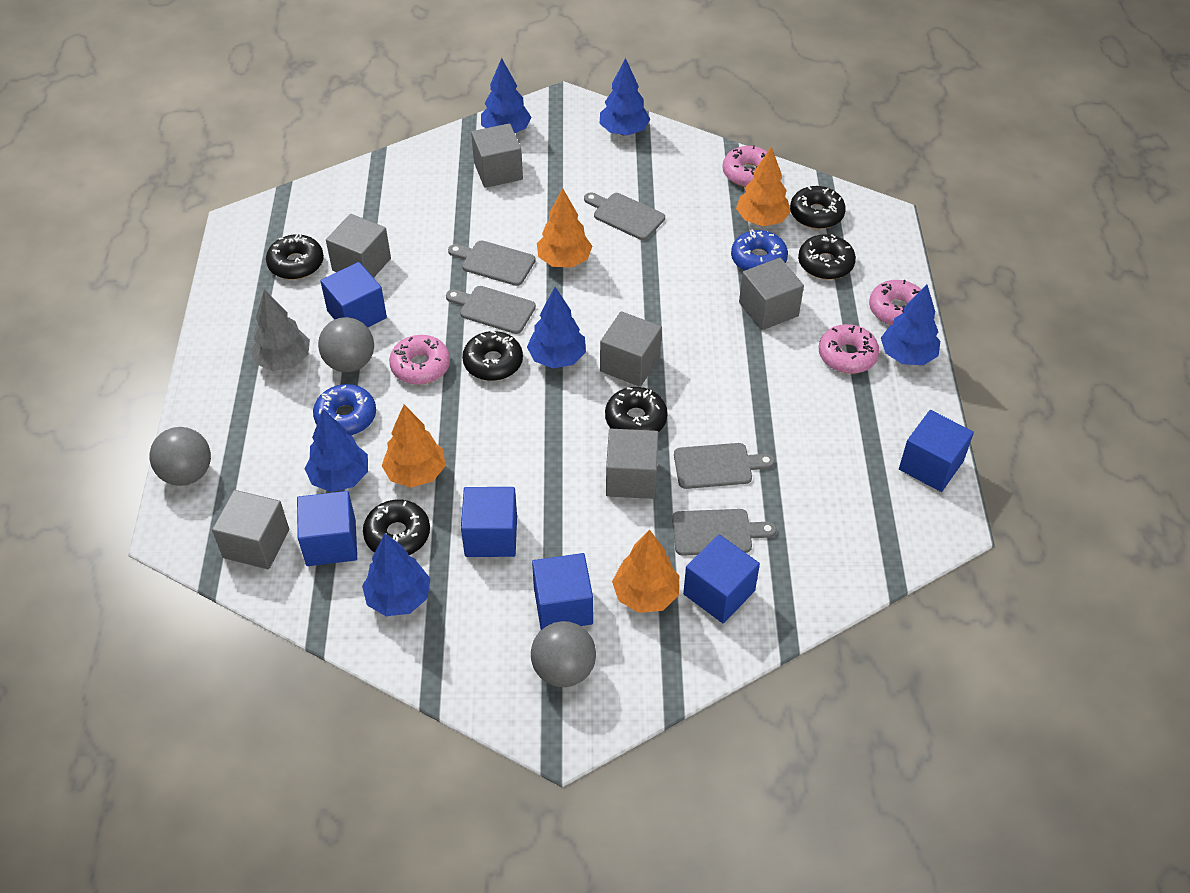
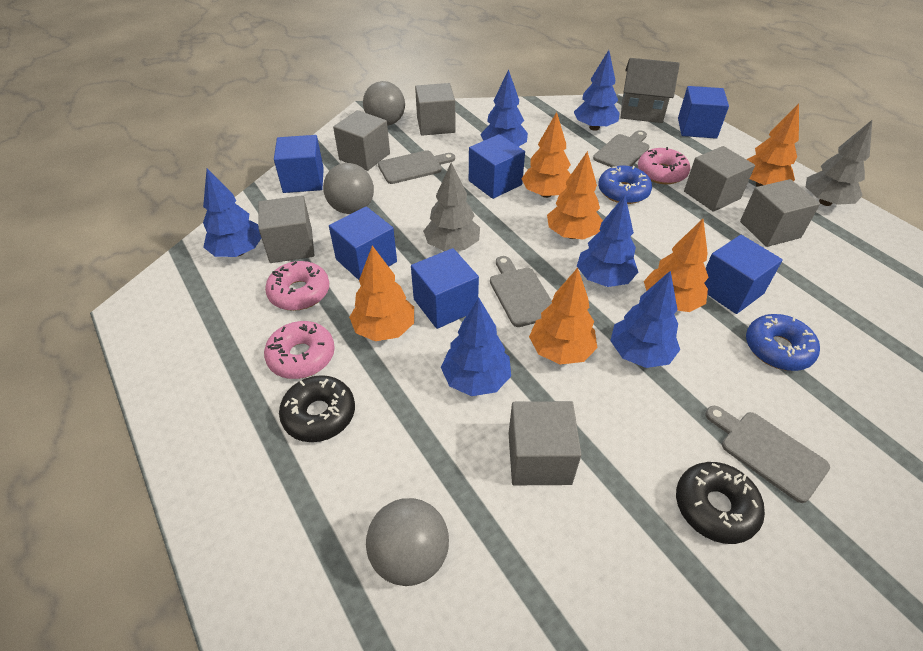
black donut: 6 -> 2
grey cutting board: 5 -> 4
grey house: 0 -> 1
grey tree: 1 -> 2
orange tree: 4 -> 6
pink donut: 4 -> 3

